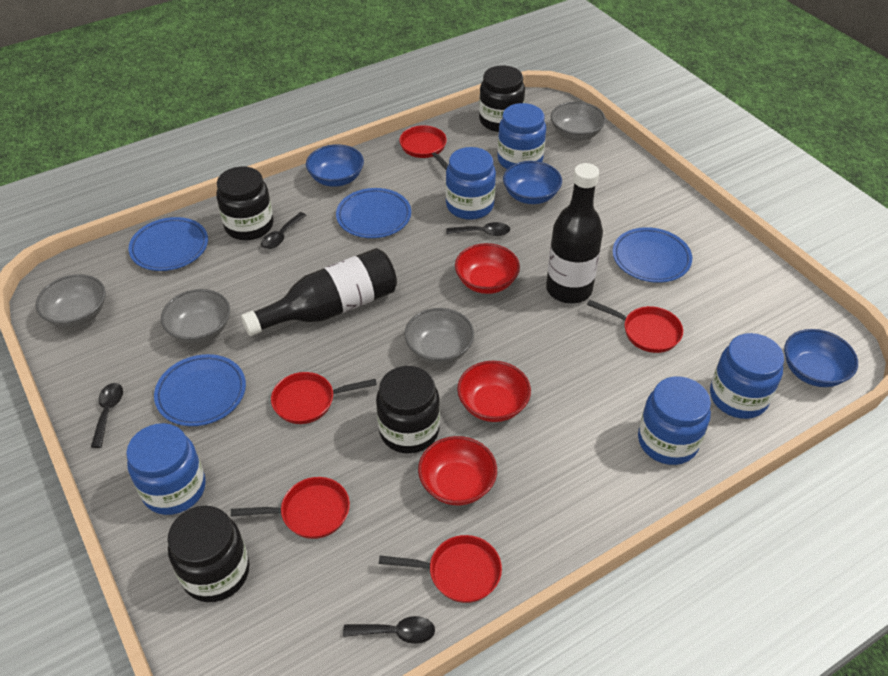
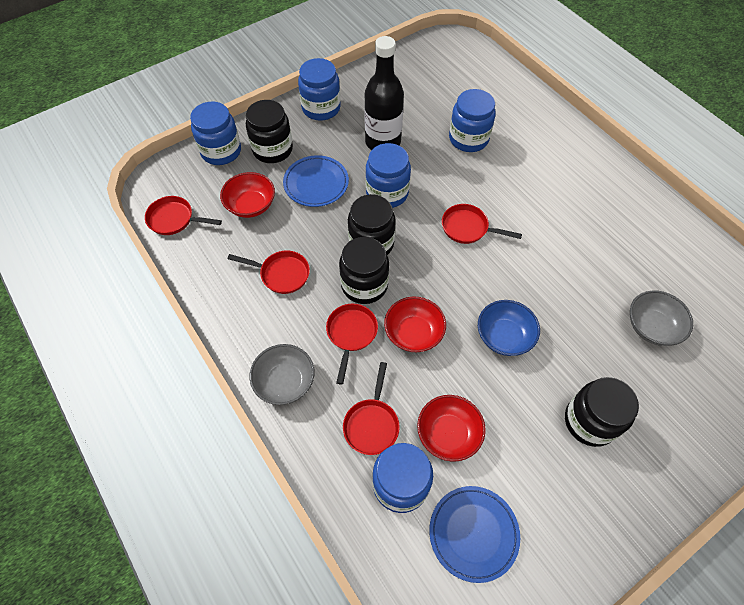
black bottle: 2 -> 1
black spoon: 4 -> 0
blue bowl: 3 -> 1
blue plate: 4 -> 2
grey bowl: 4 -> 2

